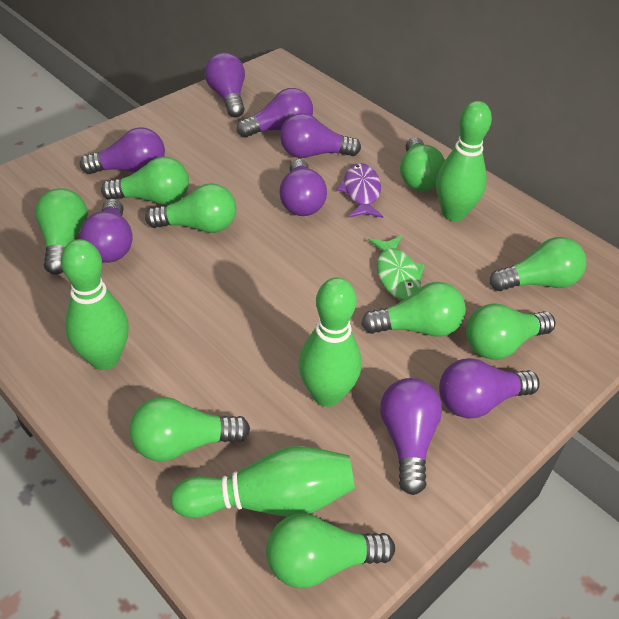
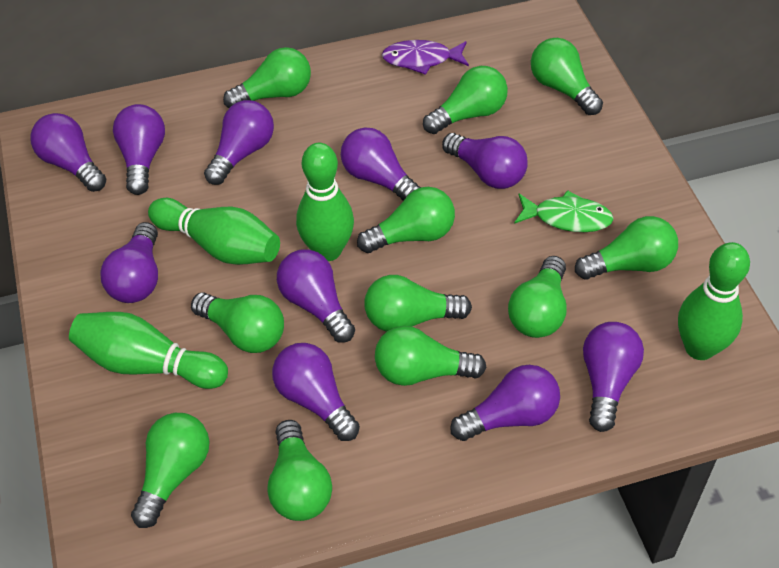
green light bulb: 9 -> 11
purple light bulb: 8 -> 10

